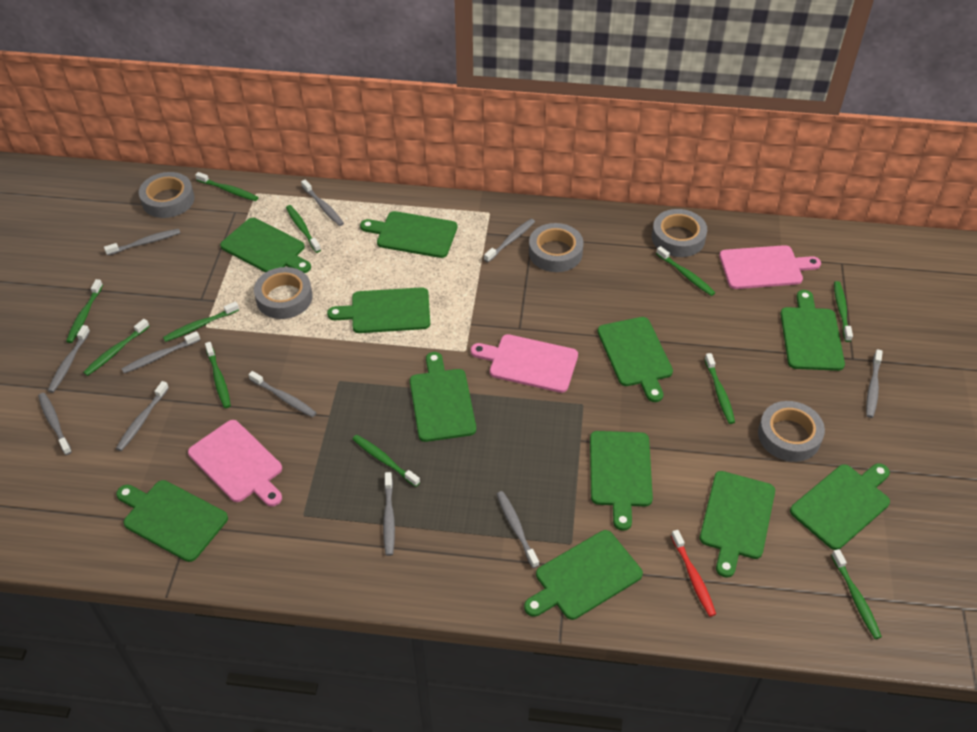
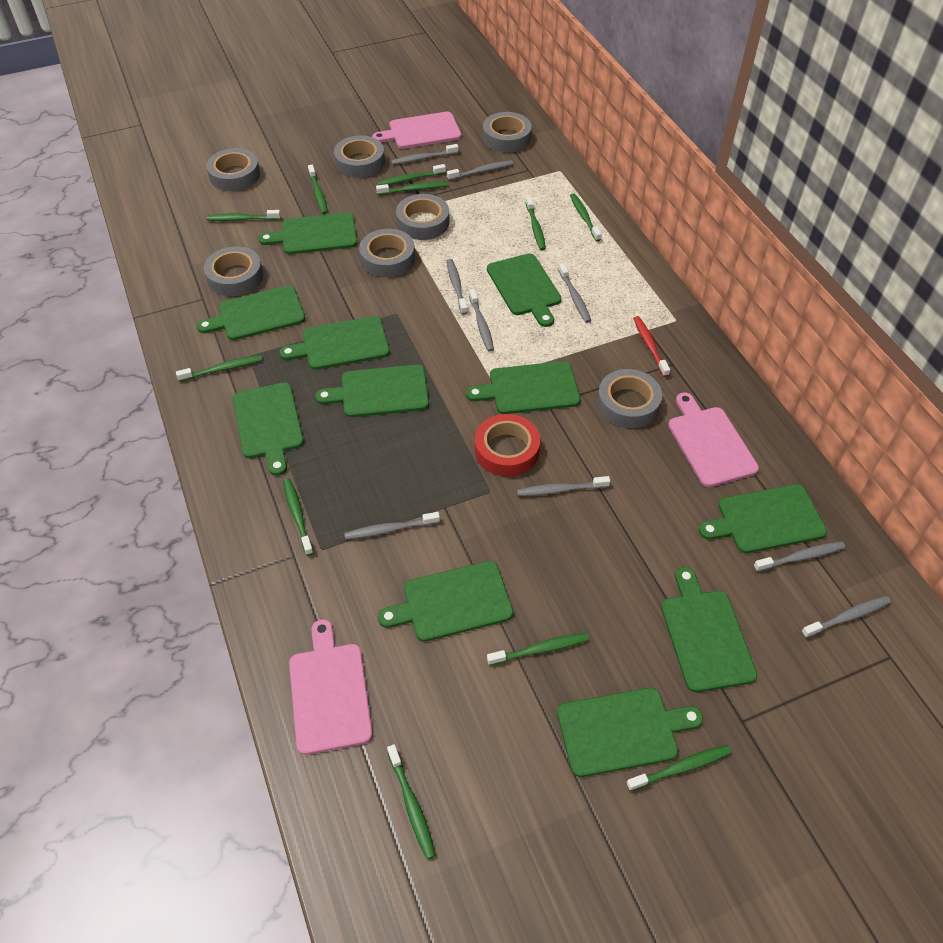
grey tape: 5 -> 7
grey toothbrush: 11 -> 9
red tape: 0 -> 1

